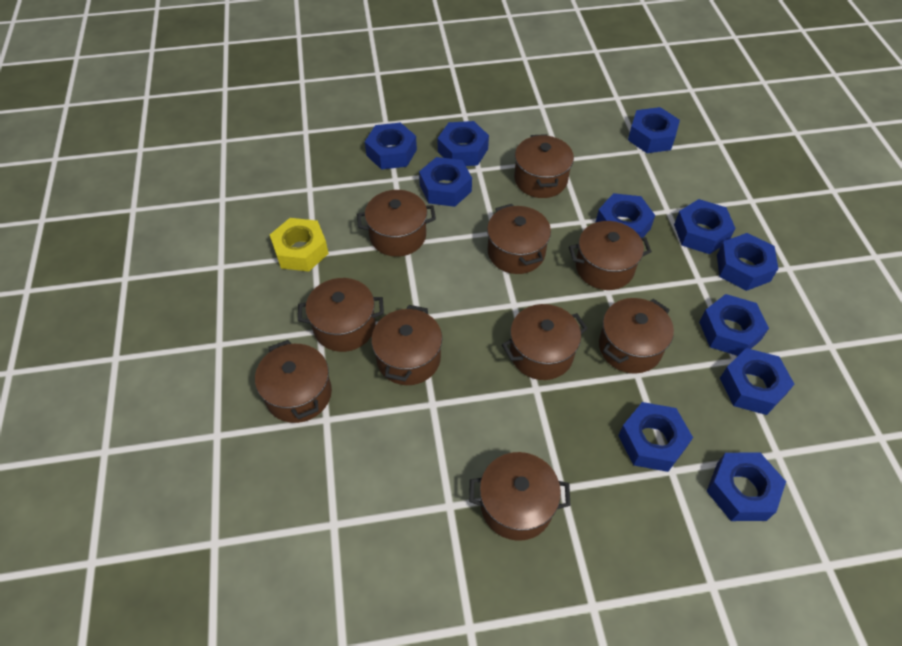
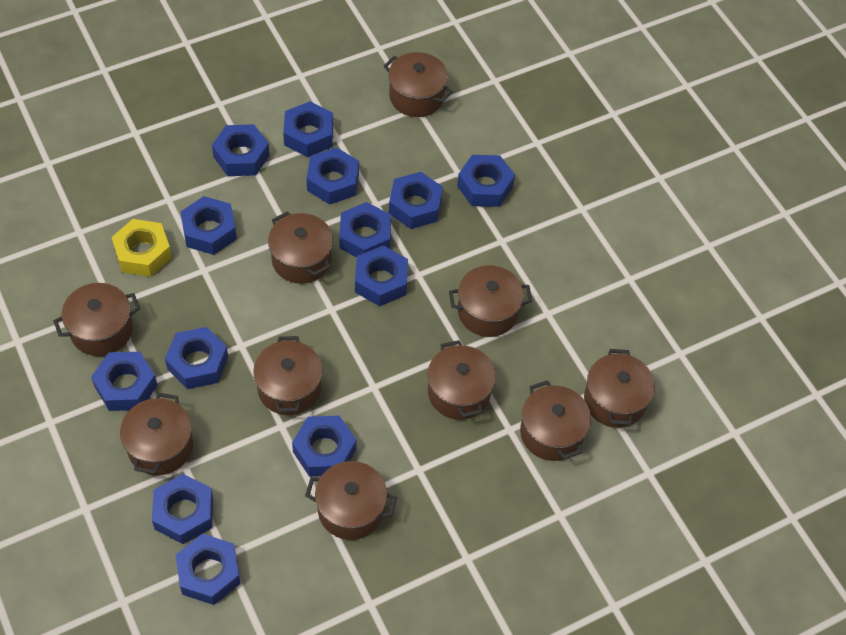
blue nut: 11 -> 13

